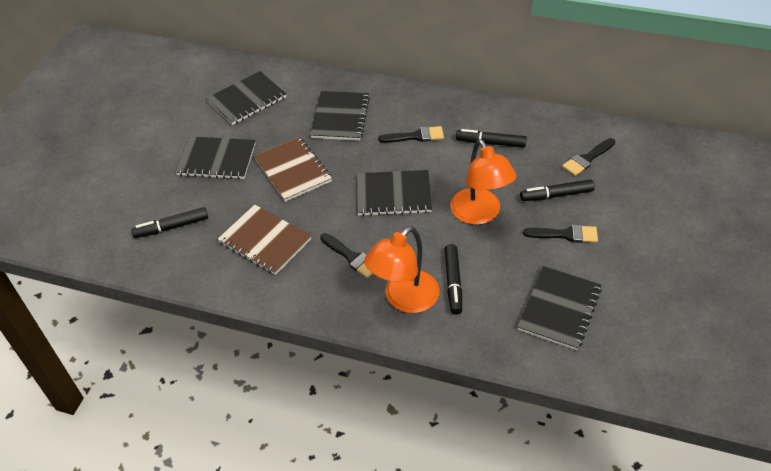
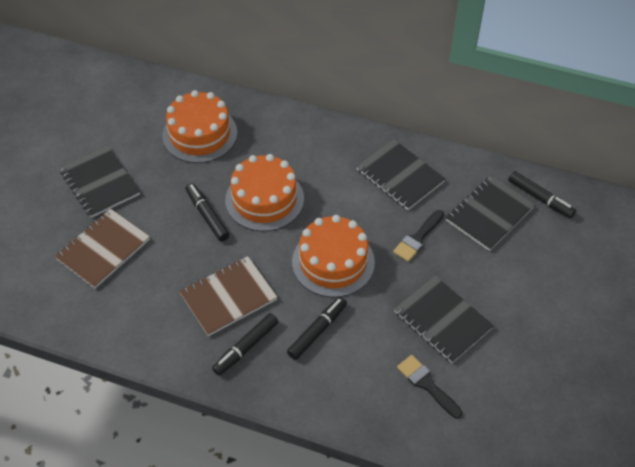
black brush: 4 -> 2
black notebook: 5 -> 4
orange cake: 0 -> 3
orange lamp: 2 -> 0

